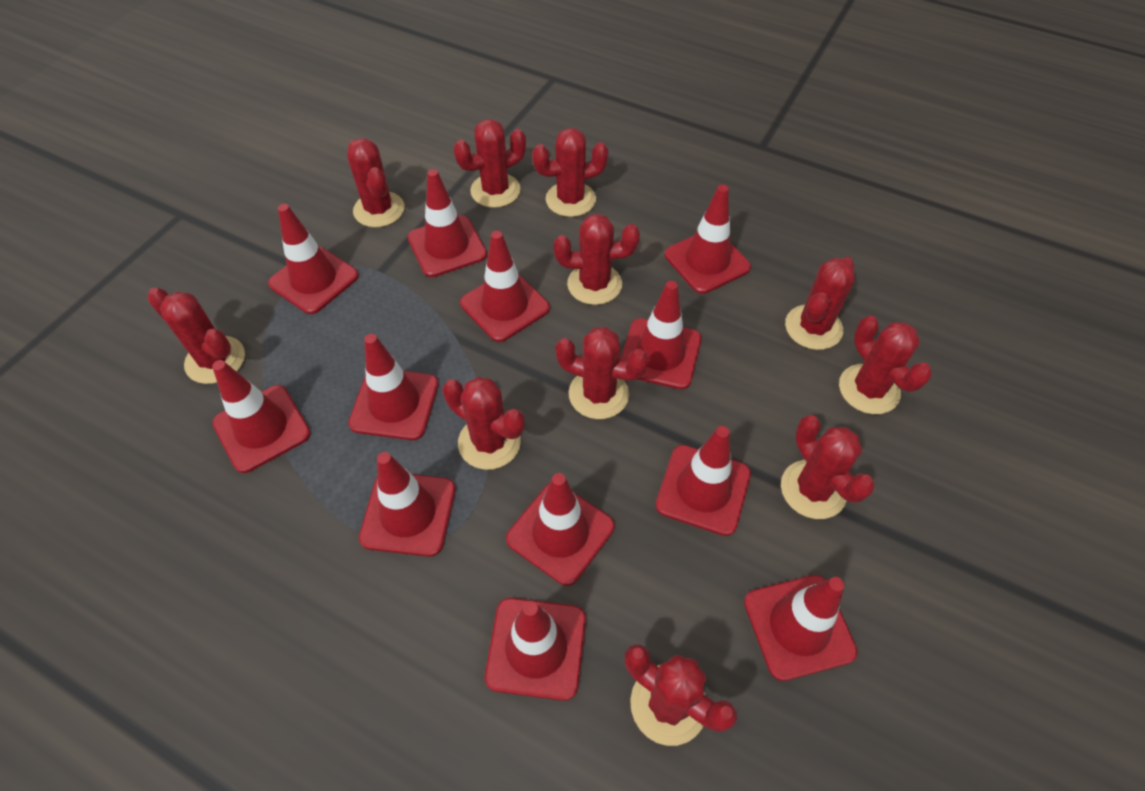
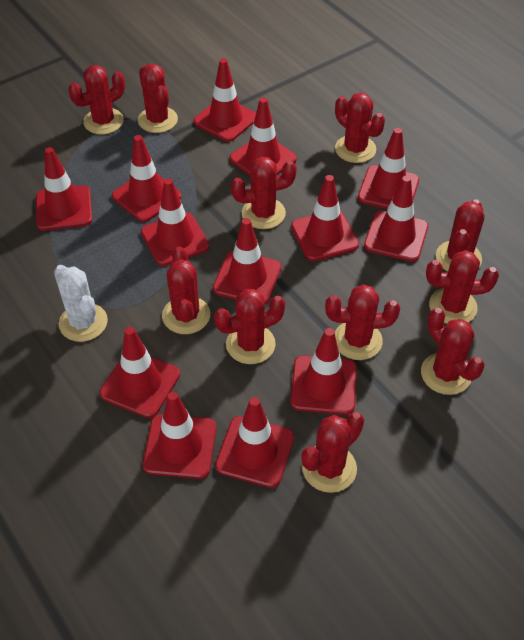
red traffic cone: 12 -> 13
white cactus: 0 -> 1

